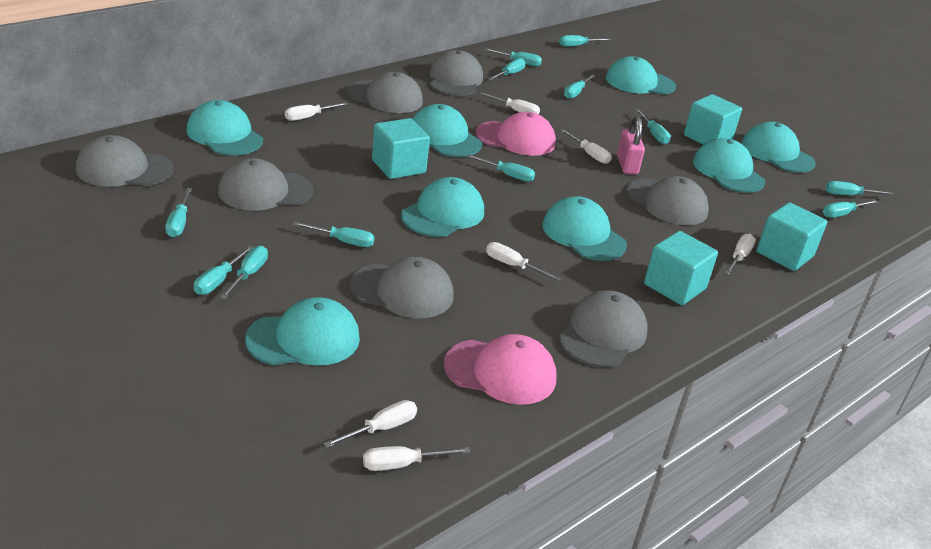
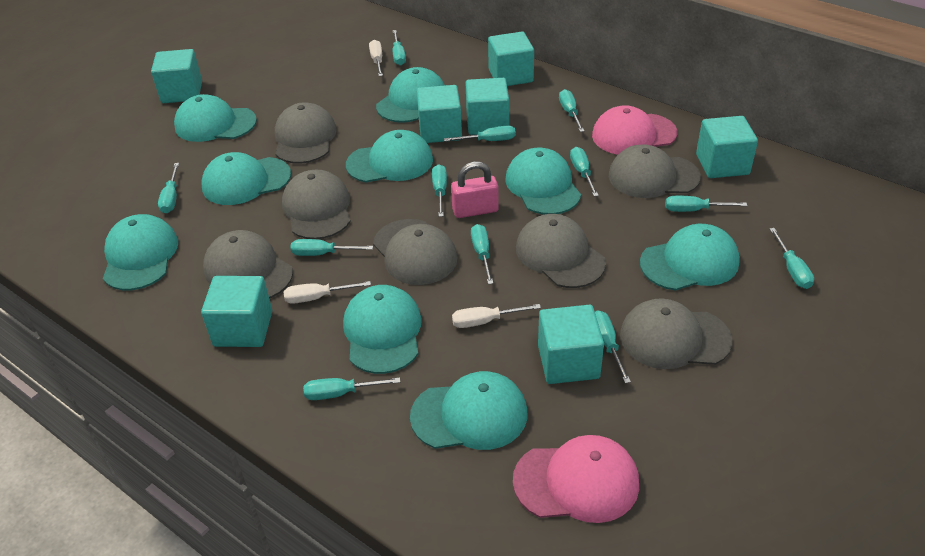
turquoise cap: 8 -> 9
turquoise cube: 4 -> 7
white screwdriver: 7 -> 3

